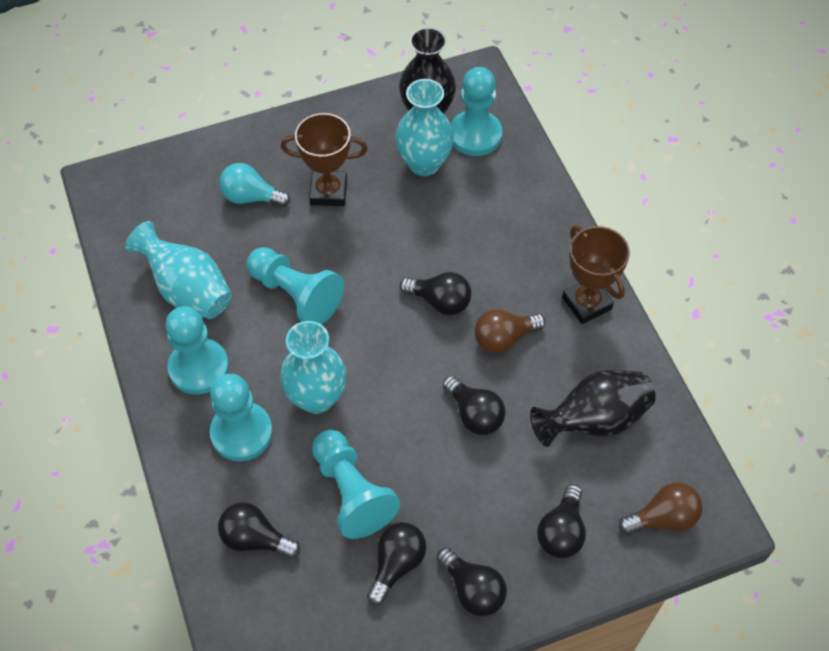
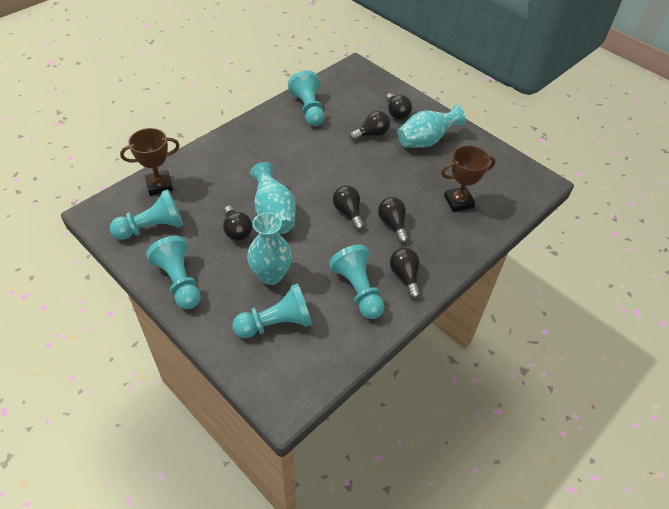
black vase: 2 -> 0
brown light bulb: 2 -> 0
turquoise light bulb: 1 -> 0

